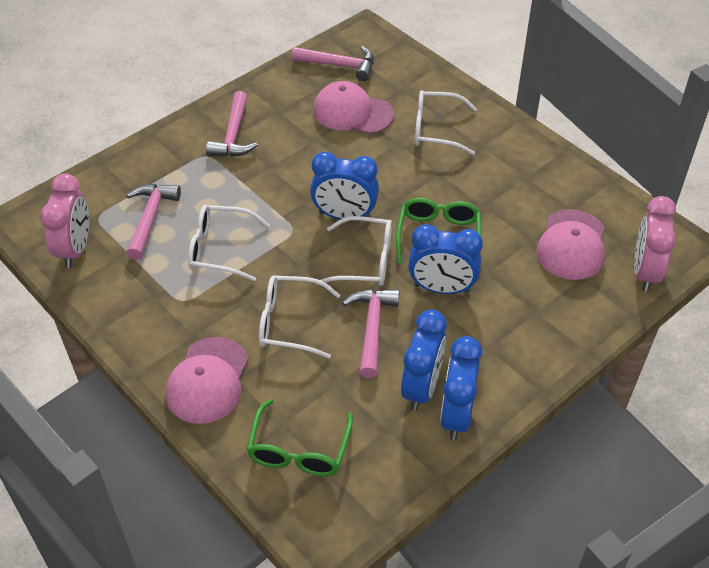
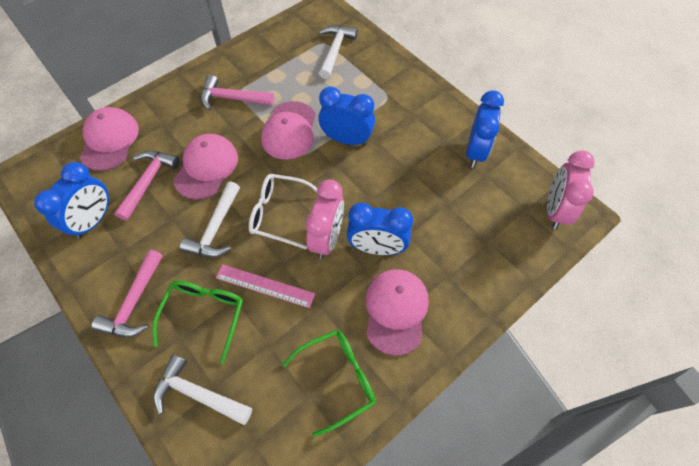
pink cap: 3 -> 4
pink hammer: 4 -> 3
pink ruler: 0 -> 1
white glasses: 4 -> 1
white hammer: 0 -> 3

